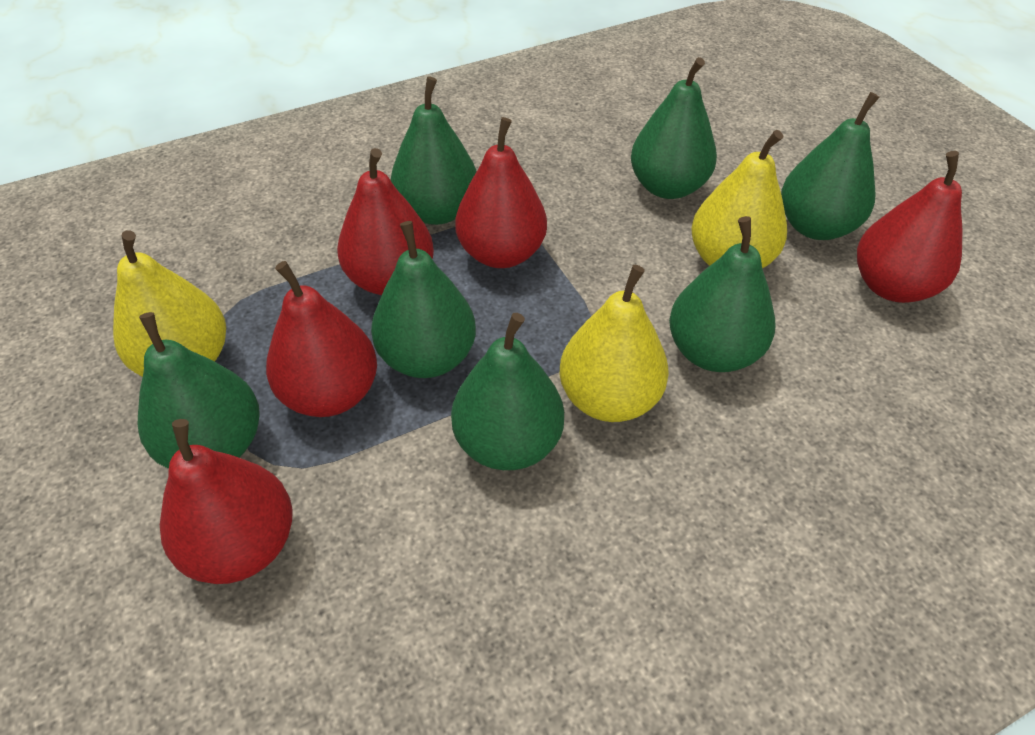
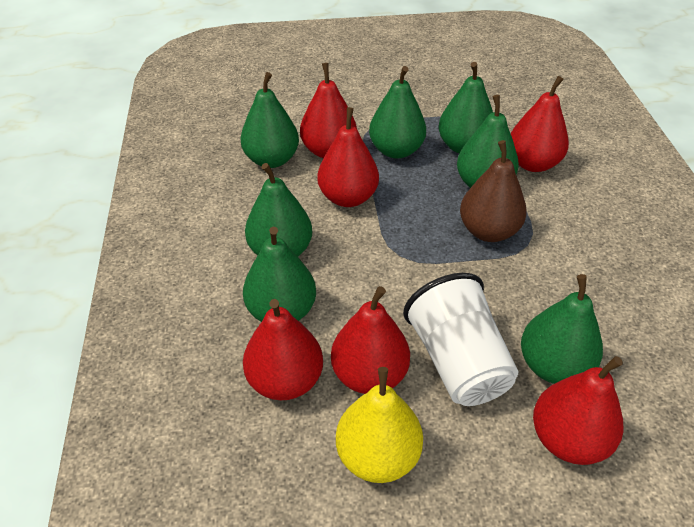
brown pear: 0 -> 1
red pear: 5 -> 6
white cup: 0 -> 1
yellow pear: 3 -> 1

